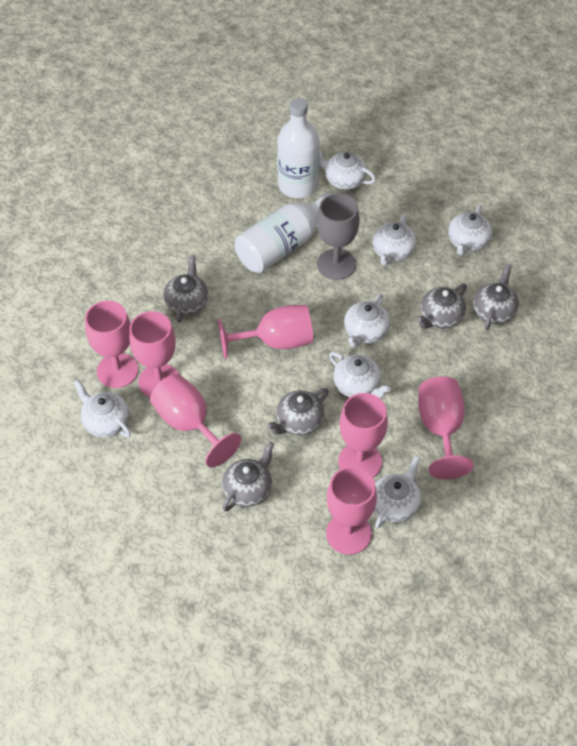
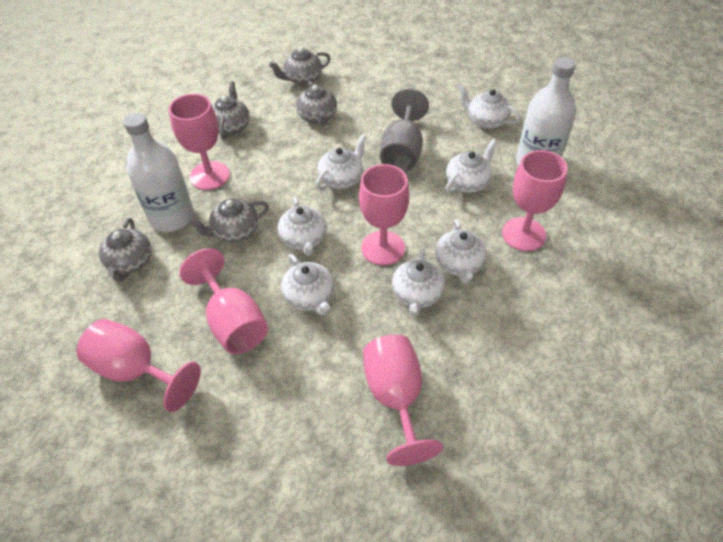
pink goblet: 7 -> 6

